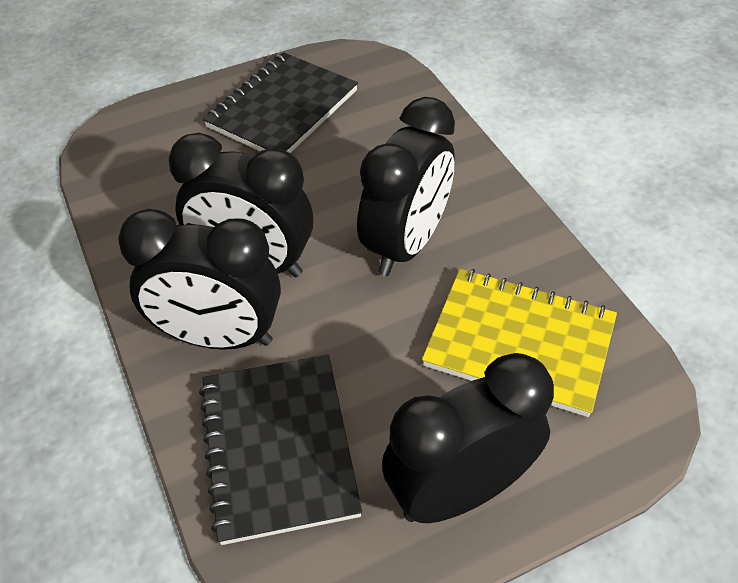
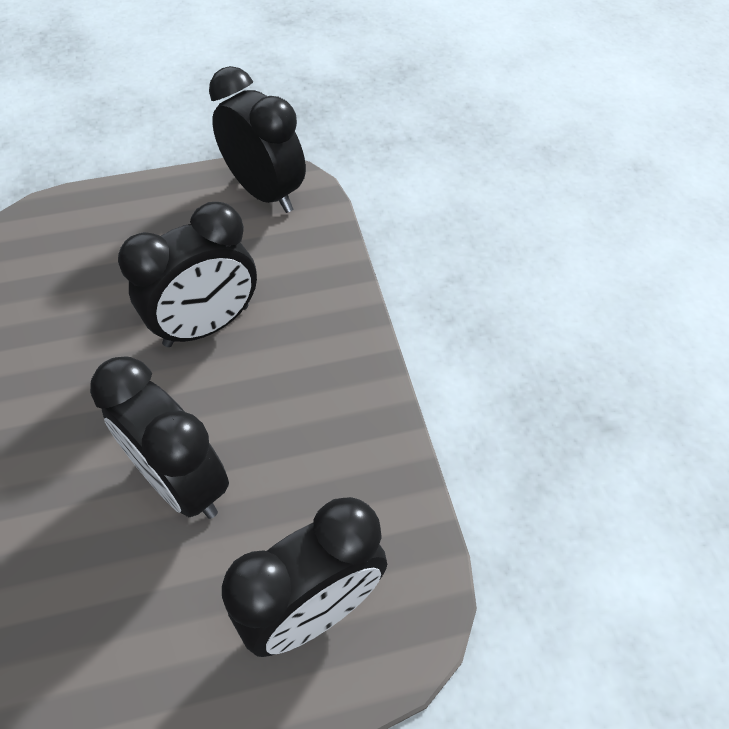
black notebook: 2 -> 0
yellow notebook: 1 -> 0

